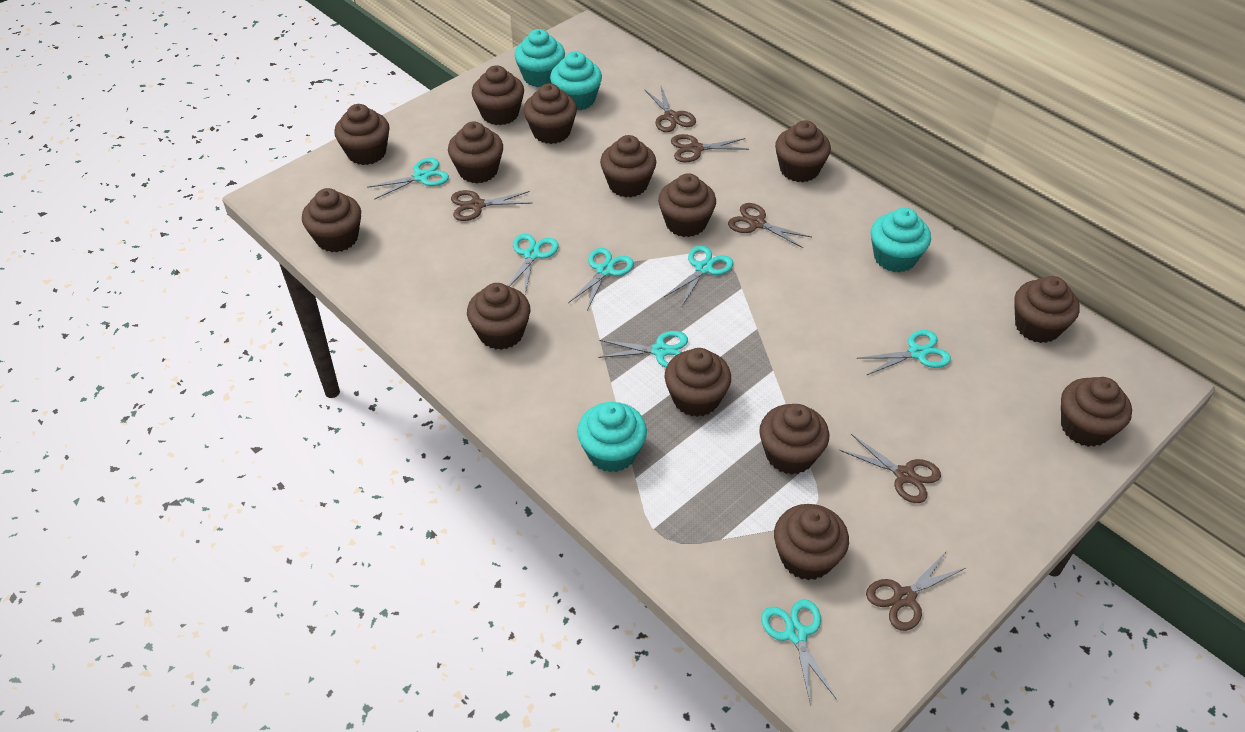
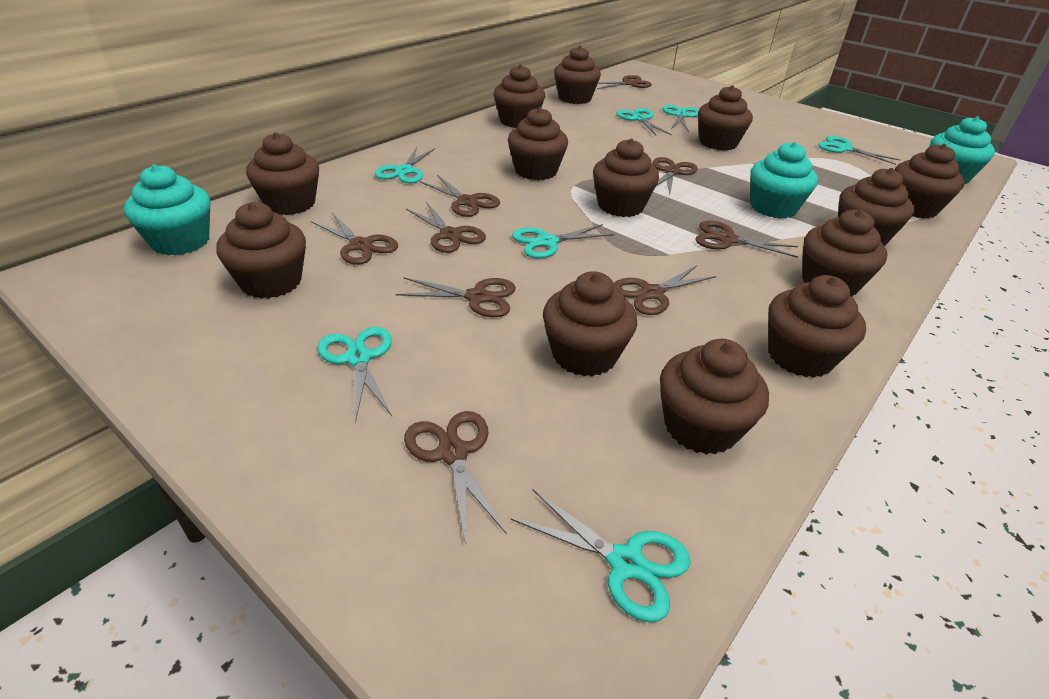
brown cupcake: 14 -> 13
brown scissors: 6 -> 9
turquoise cupcake: 4 -> 3

